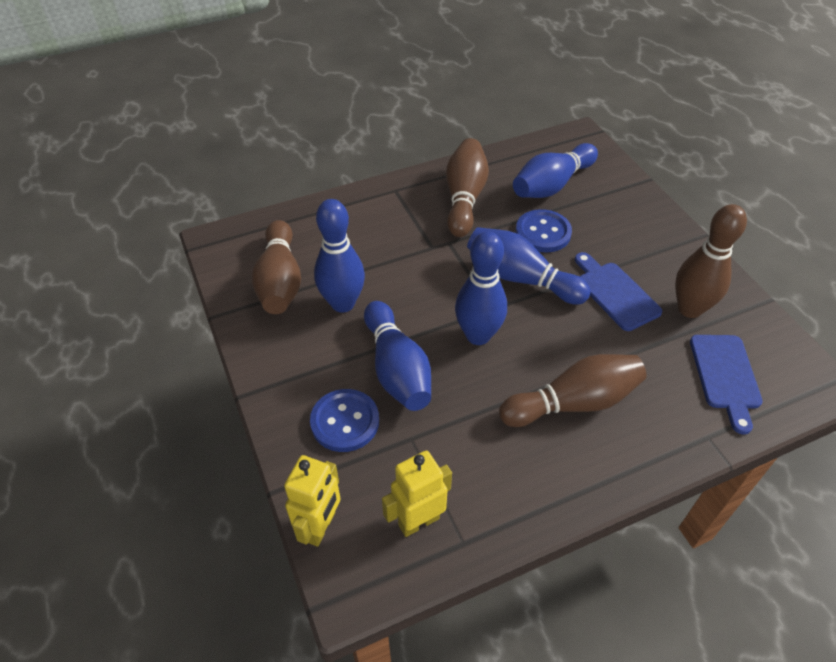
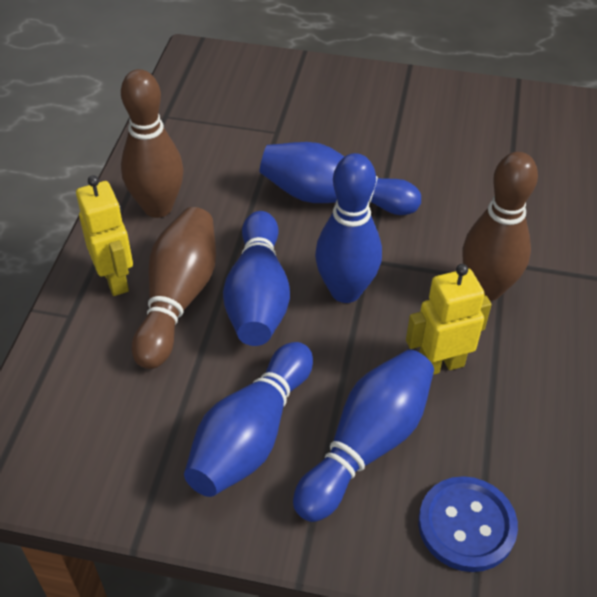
blue button: 2 -> 1
blue cutting board: 2 -> 0
brown bowling pin: 4 -> 3

